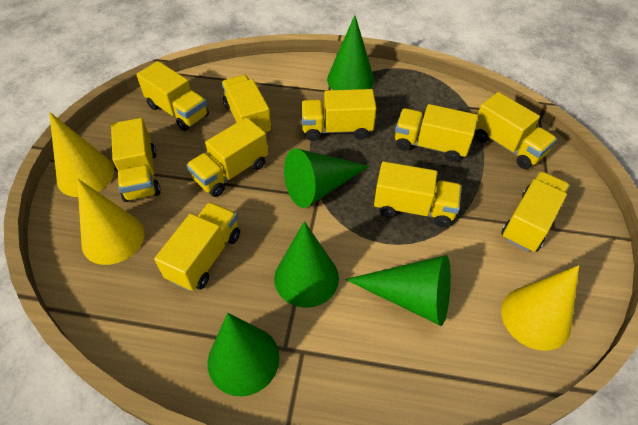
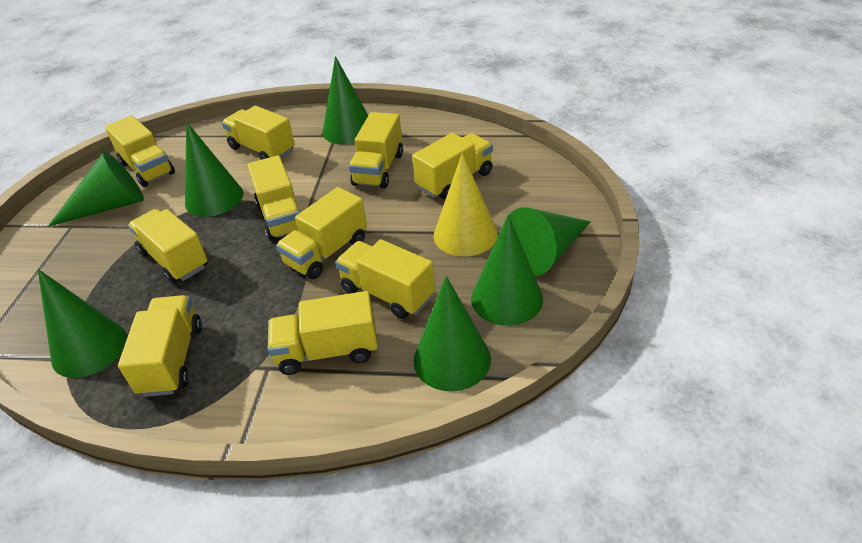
green cone: 5 -> 7
yellow cone: 3 -> 1

